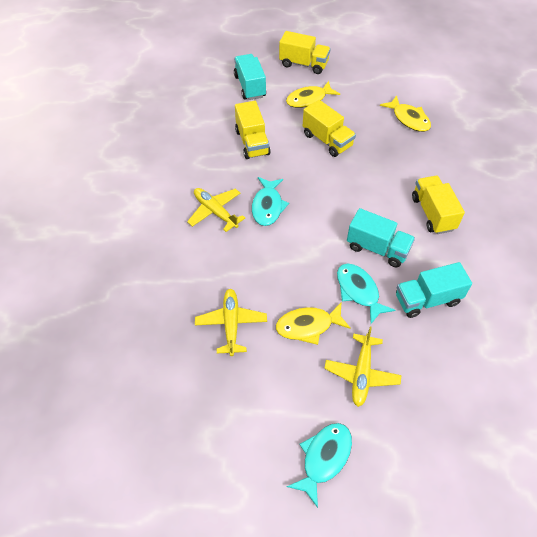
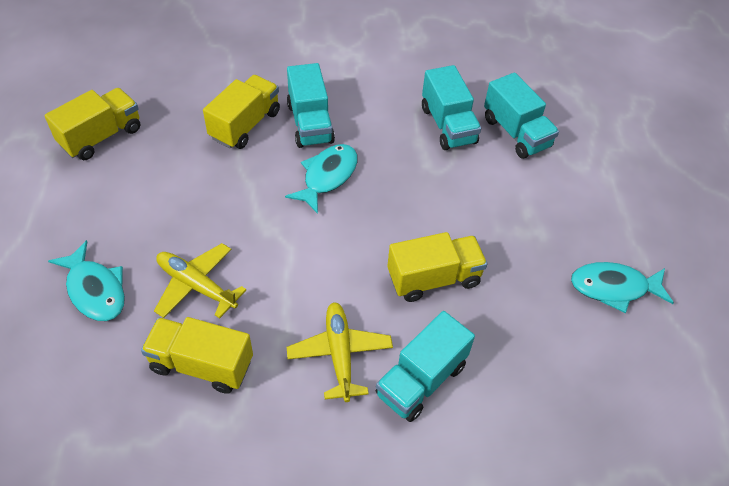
turquoise truck: 3 -> 4
yellow fish: 3 -> 0
yellow plane: 3 -> 2

